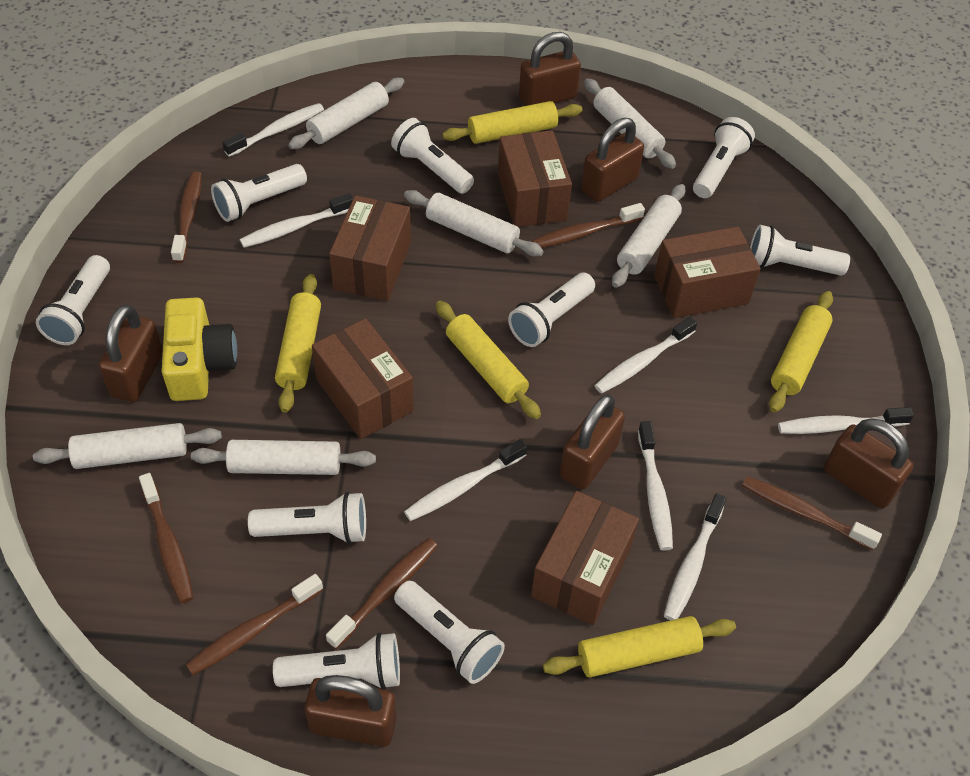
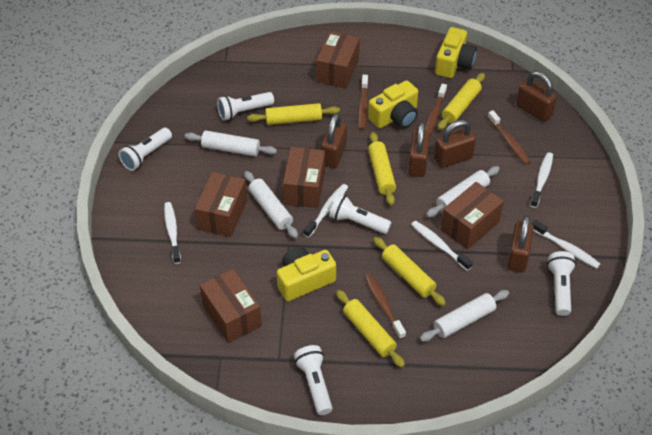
brown padlock: 6 -> 5
brown toothbrush: 6 -> 4
white flashlight: 9 -> 5
white rolling pin: 6 -> 4
white toothbrush: 7 -> 5
yellow camera: 1 -> 3

